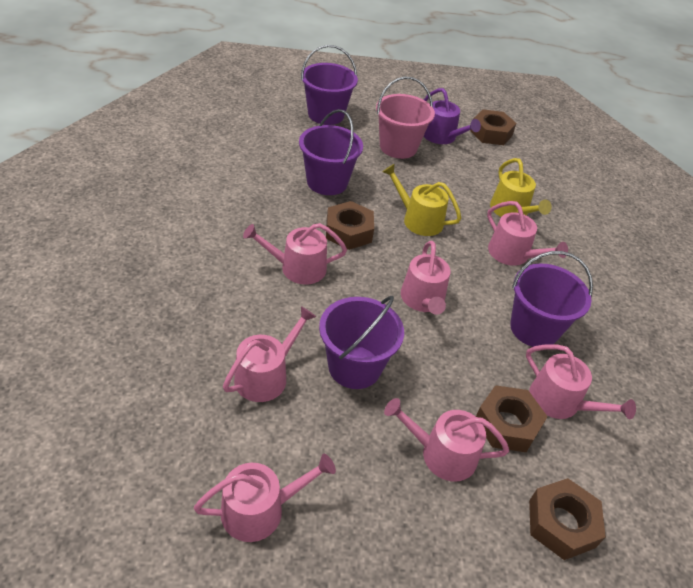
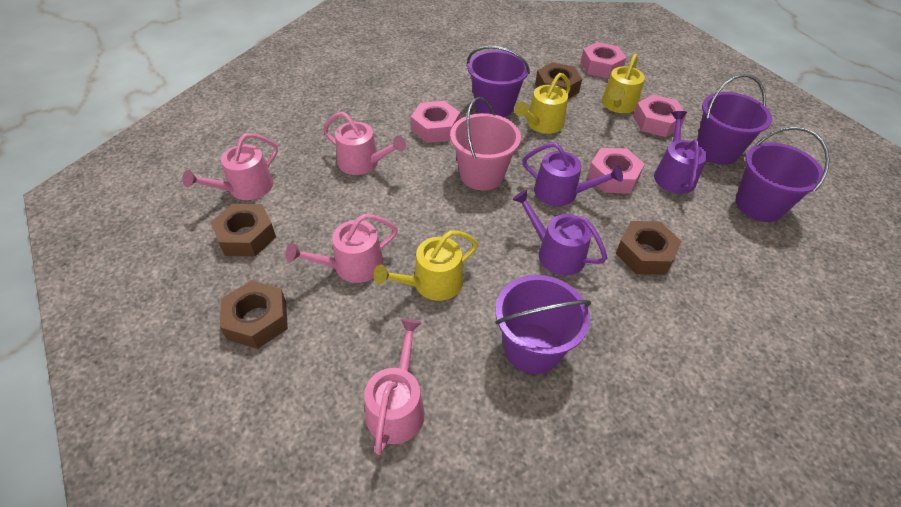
pink nut: 0 -> 4
pink watering can: 7 -> 4
purple watering can: 1 -> 3
yellow watering can: 2 -> 3

